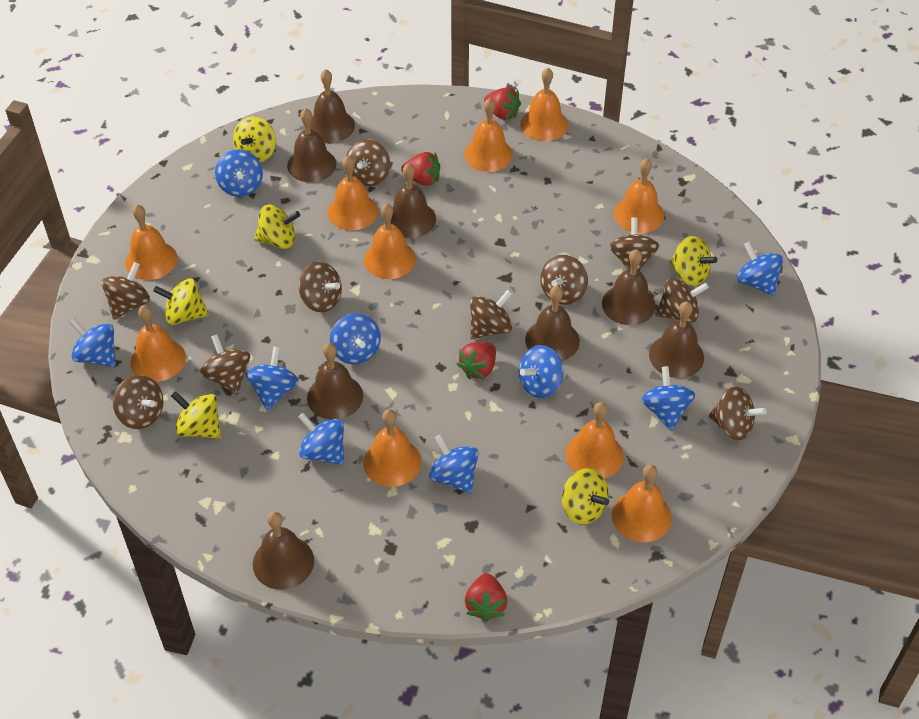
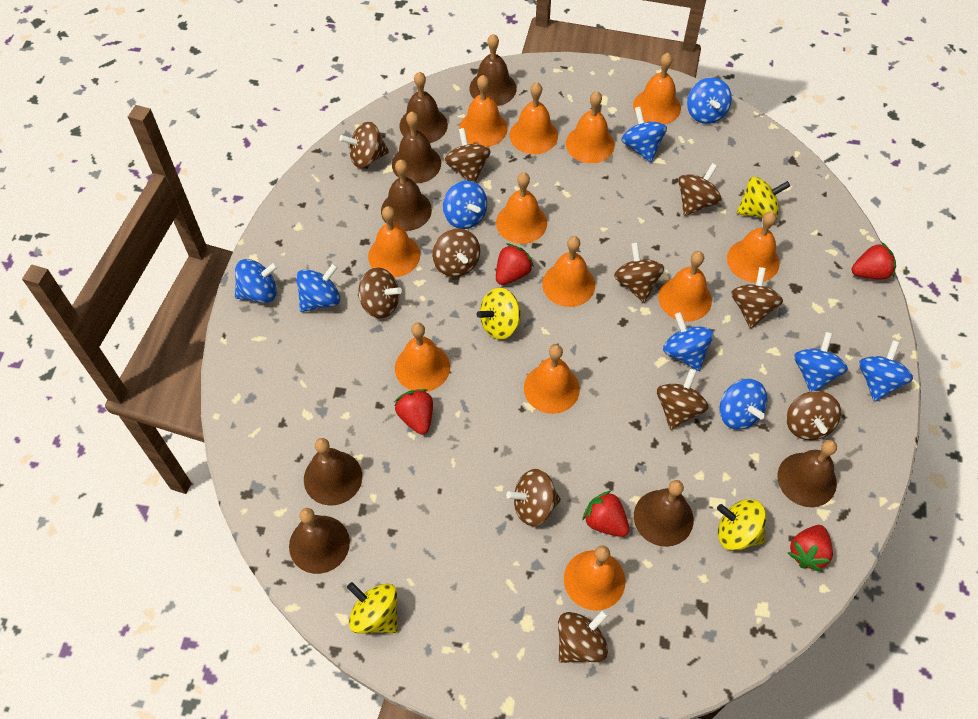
brown spinning top: 10 -> 11
orange bell: 10 -> 12
red strawberry: 4 -> 5
yellow spinning top: 6 -> 4

